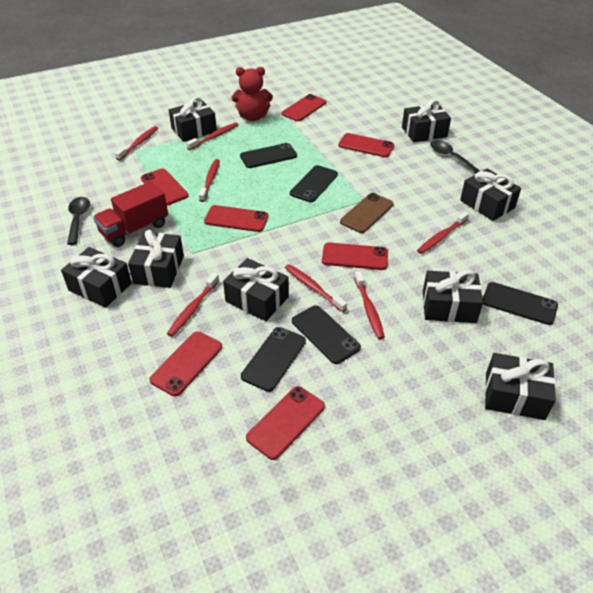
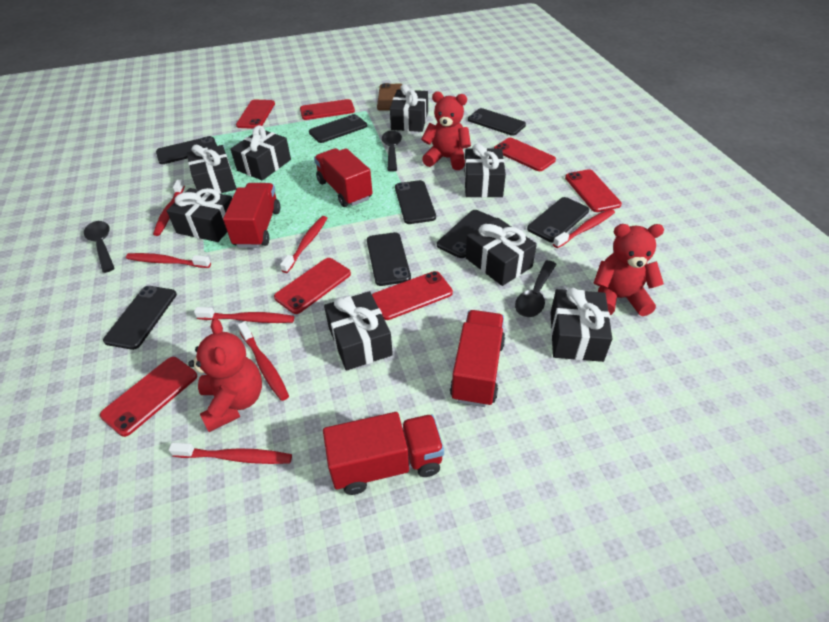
black phone: 5 -> 8
black spoon: 2 -> 3
red teddy bear: 1 -> 3
red truck: 1 -> 4

